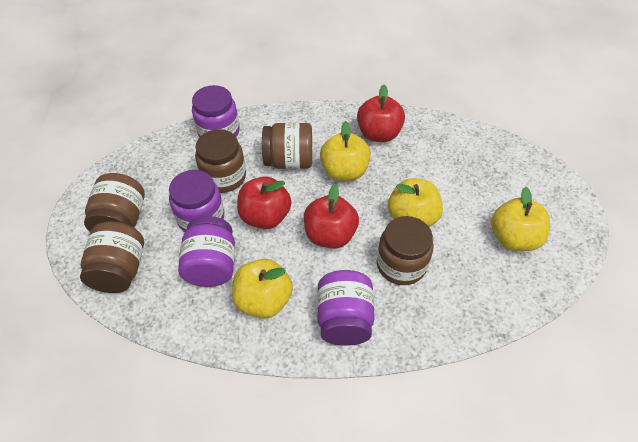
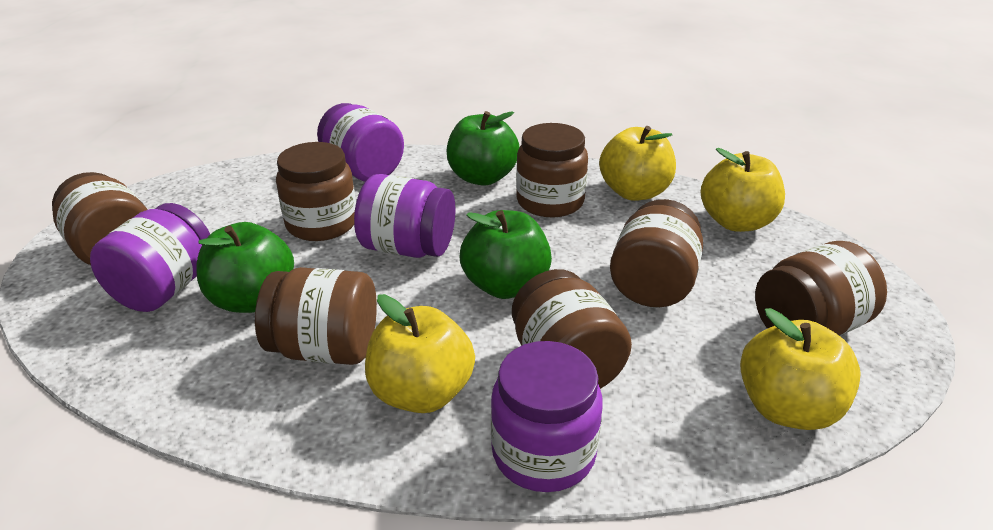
brown jar: 5 -> 7
green apple: 0 -> 3
red apple: 3 -> 0

